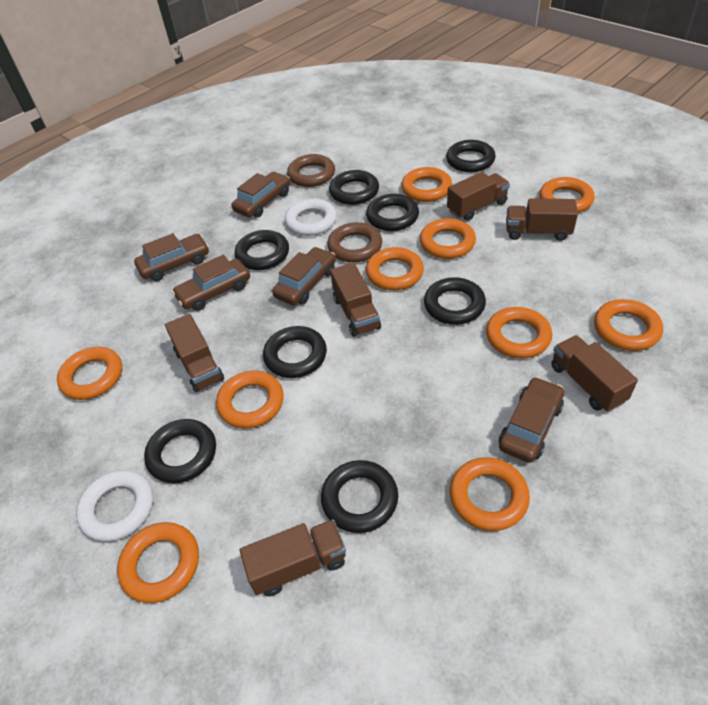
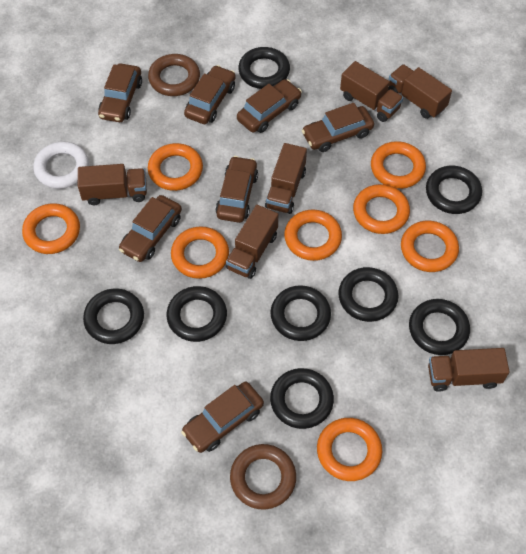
brown car: 5 -> 7
orange ring: 10 -> 8
white ring: 2 -> 1

